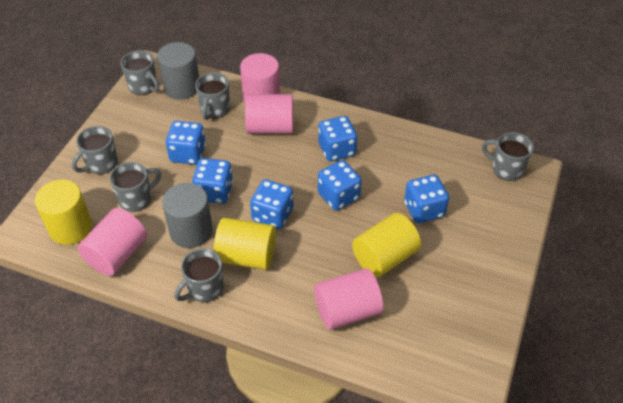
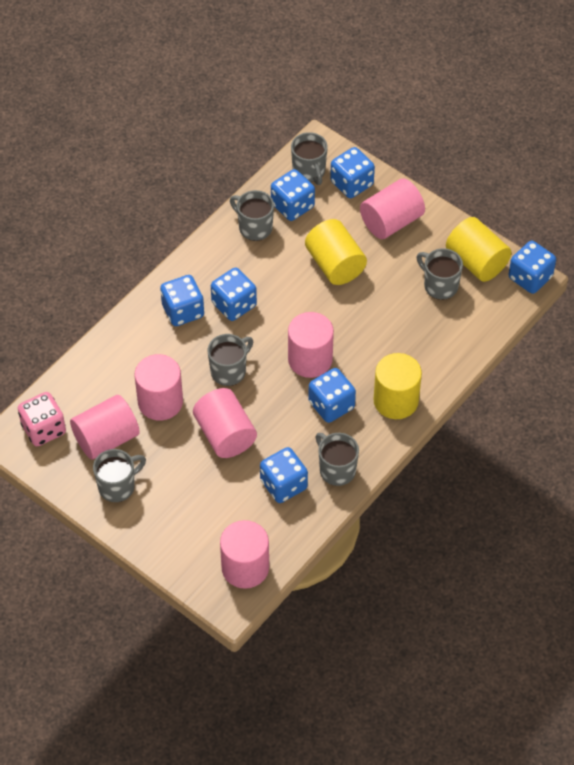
blue dice: 6 -> 7
grey cylinder: 2 -> 0
pink cylinder: 4 -> 6
pink dice: 0 -> 1

